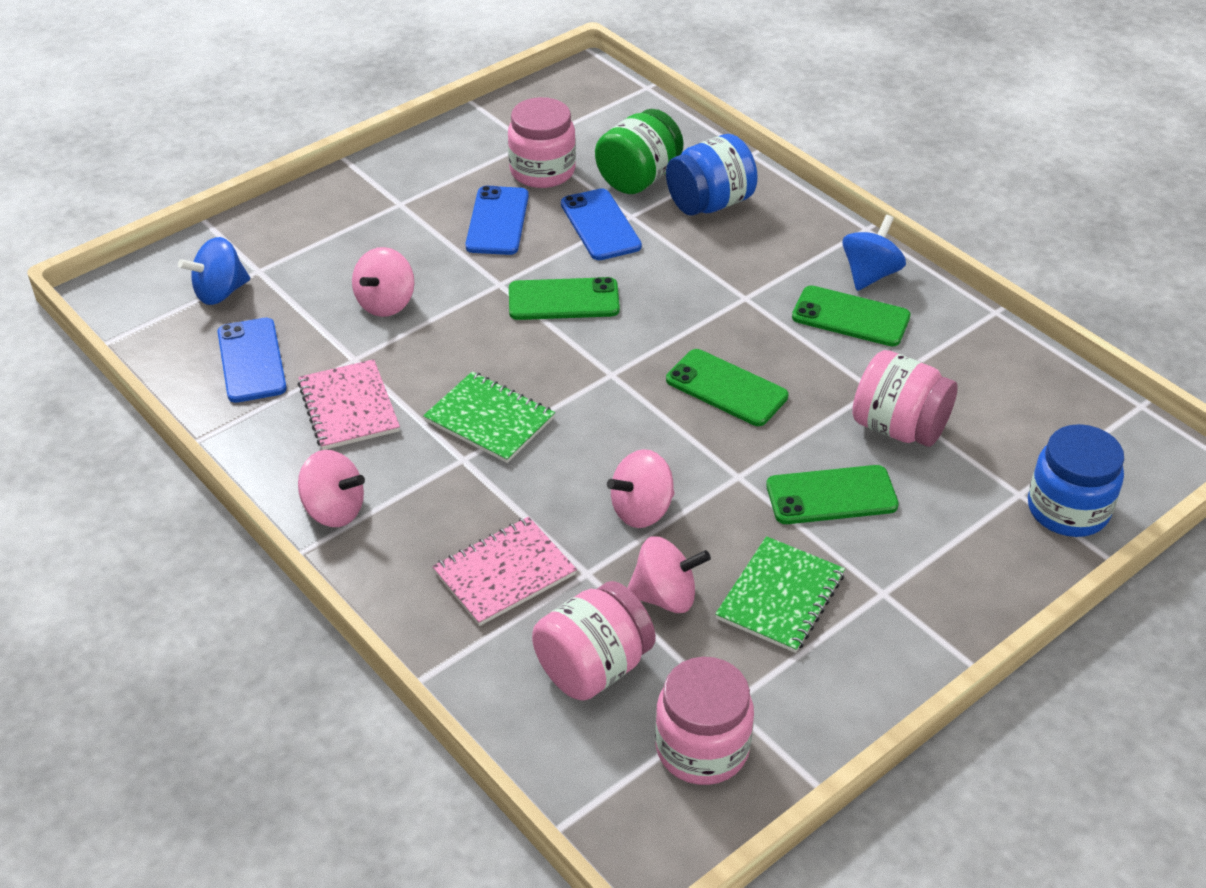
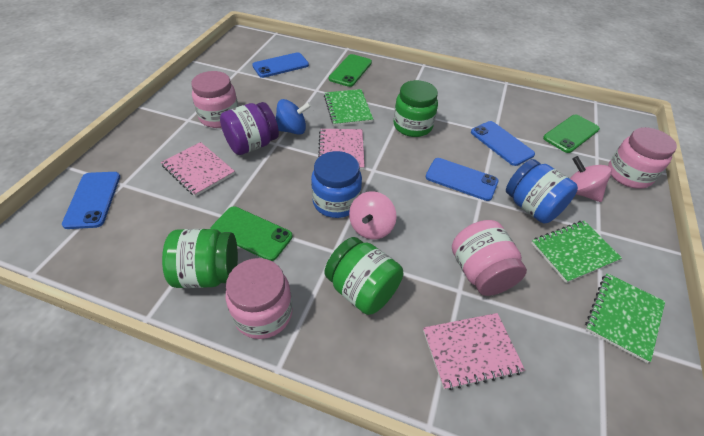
blue phone: 3 -> 4
blue spinning top: 2 -> 1
green jar: 1 -> 3
green notebook: 2 -> 3
green phone: 4 -> 3
pink notebook: 2 -> 3
pink spinning top: 4 -> 2
purple jar: 0 -> 1

